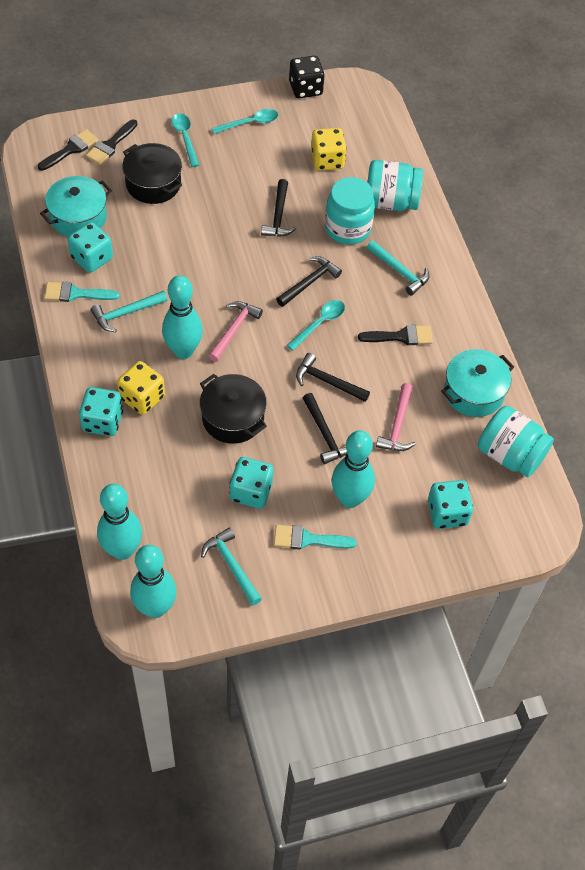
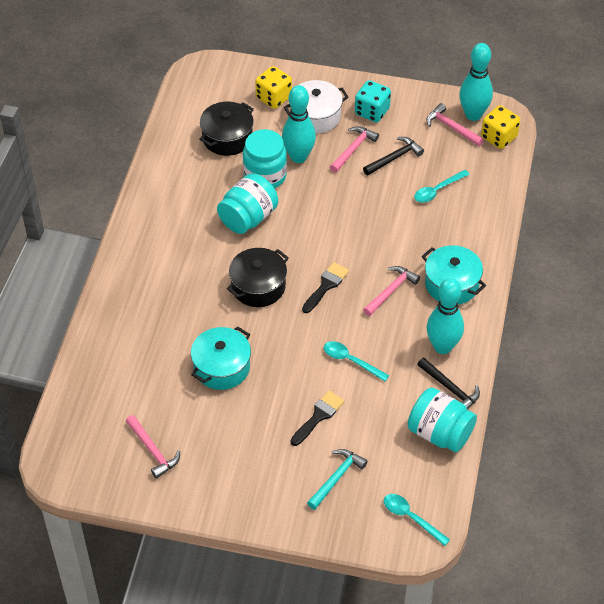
black brush: 3 -> 2
black dice: 1 -> 0
black hammer: 4 -> 2
pink hammer: 2 -> 4
turquoise bowling pin: 4 -> 3
turquoise brush: 2 -> 0
turquoise dice: 4 -> 1
turquoise hammer: 3 -> 1
white pot: 0 -> 1

